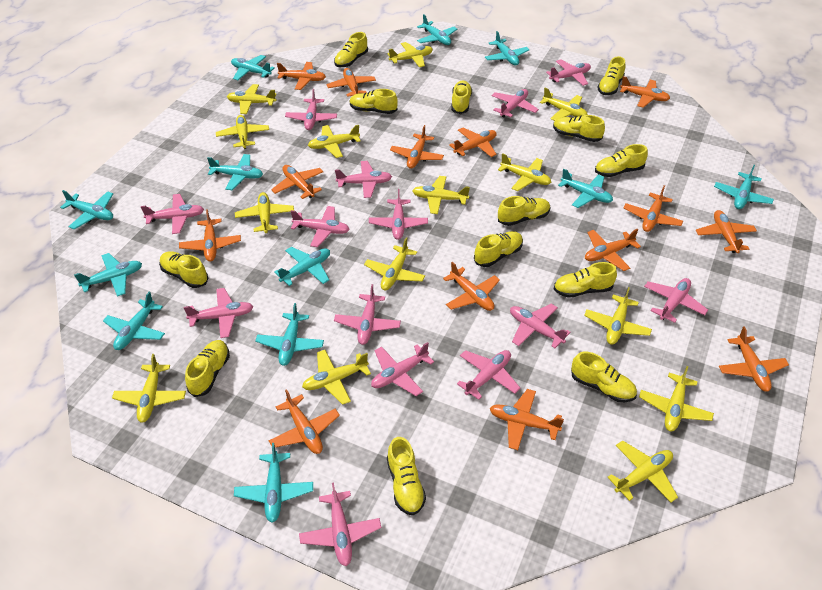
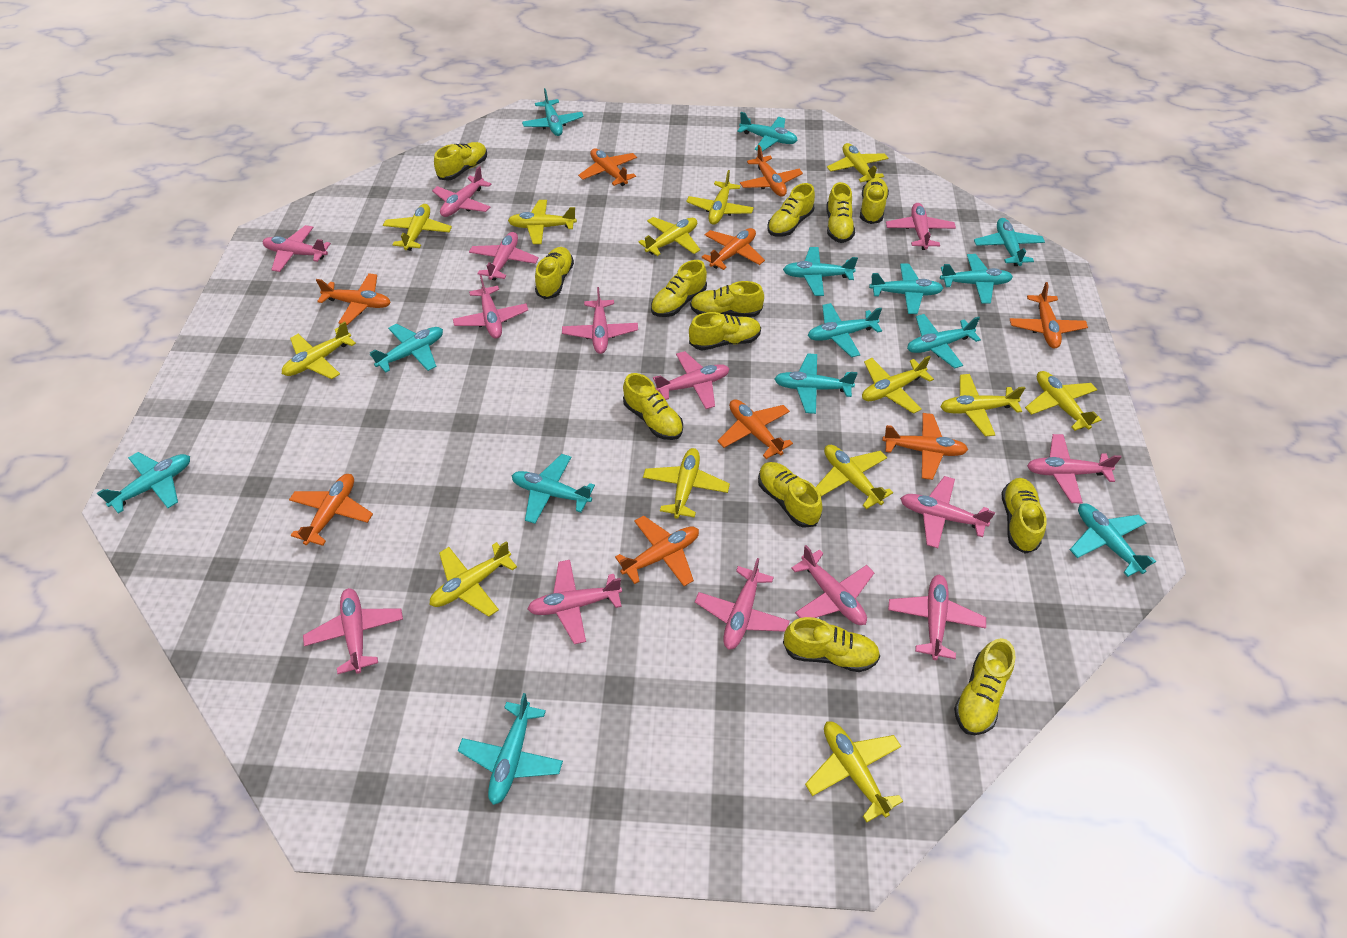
orange plane: 14 -> 9
turquoise plane: 12 -> 14
yellow plane: 14 -> 13

